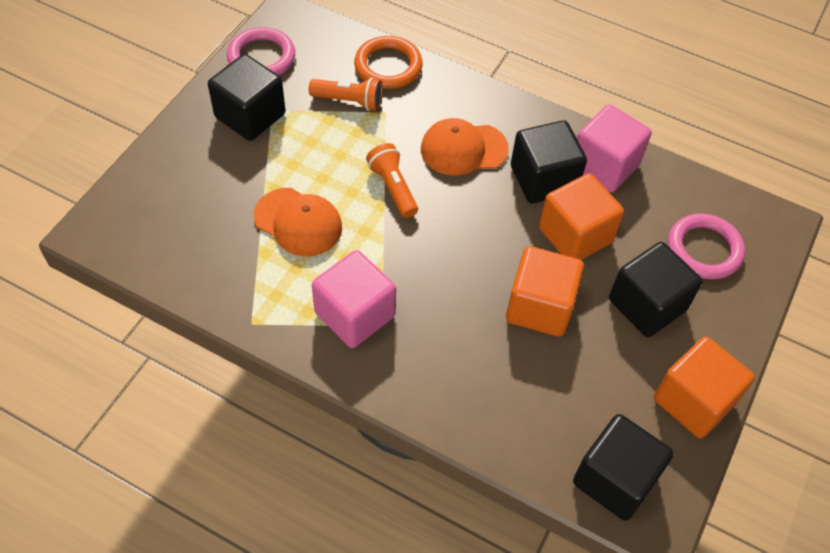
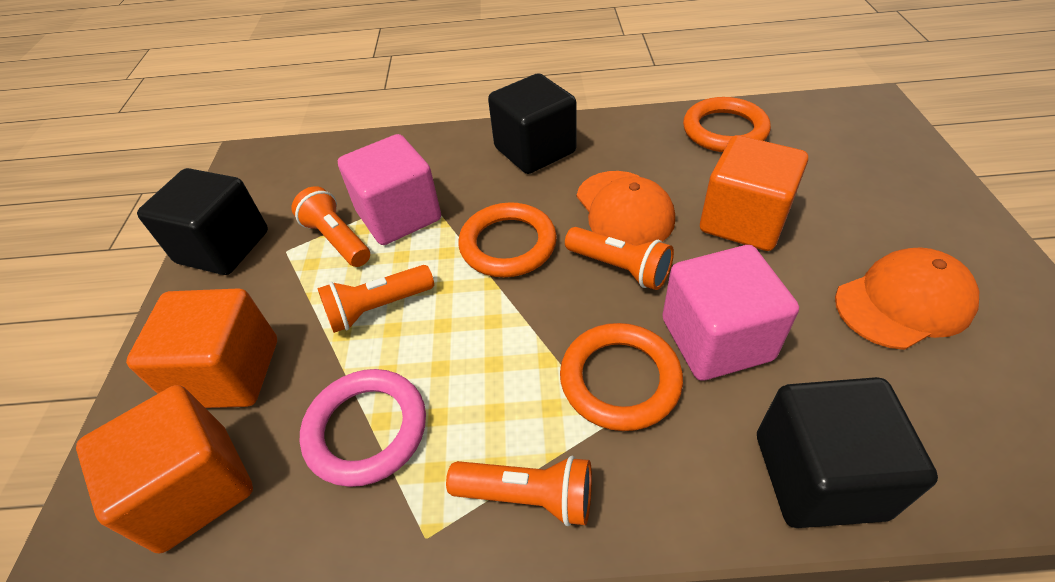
black cube: 4 -> 3
orange flashlight: 2 -> 4
orange ring: 1 -> 3
pink ring: 2 -> 1

